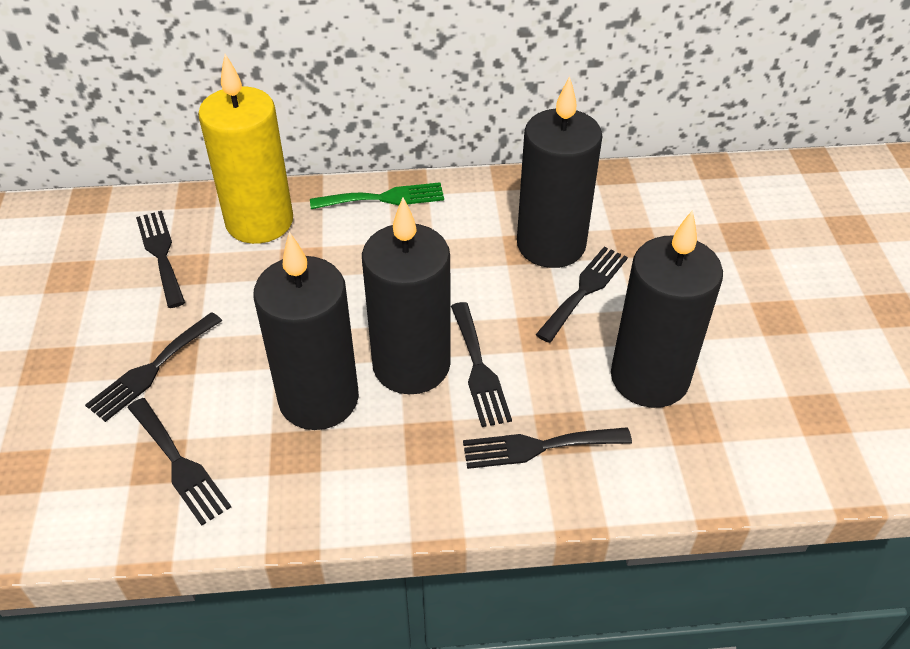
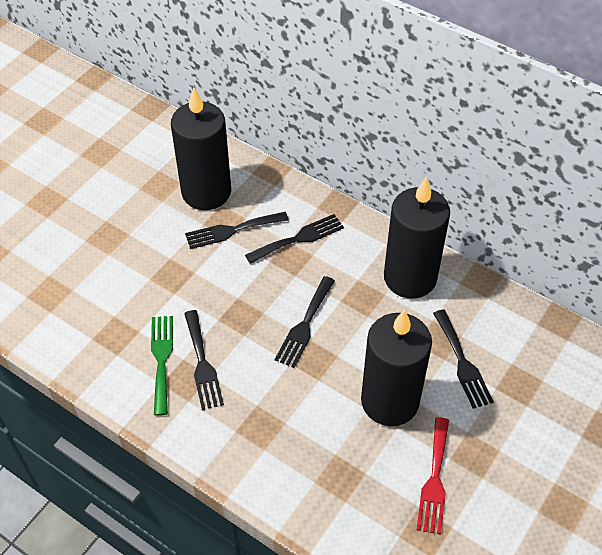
black candle: 4 -> 3
black fork: 6 -> 5
red fork: 0 -> 1
yellow candle: 1 -> 0

